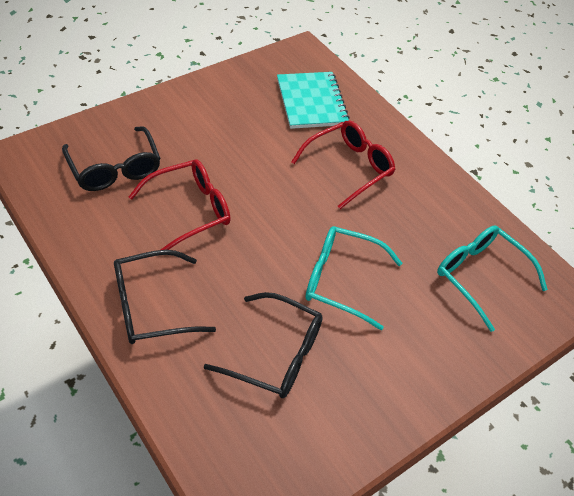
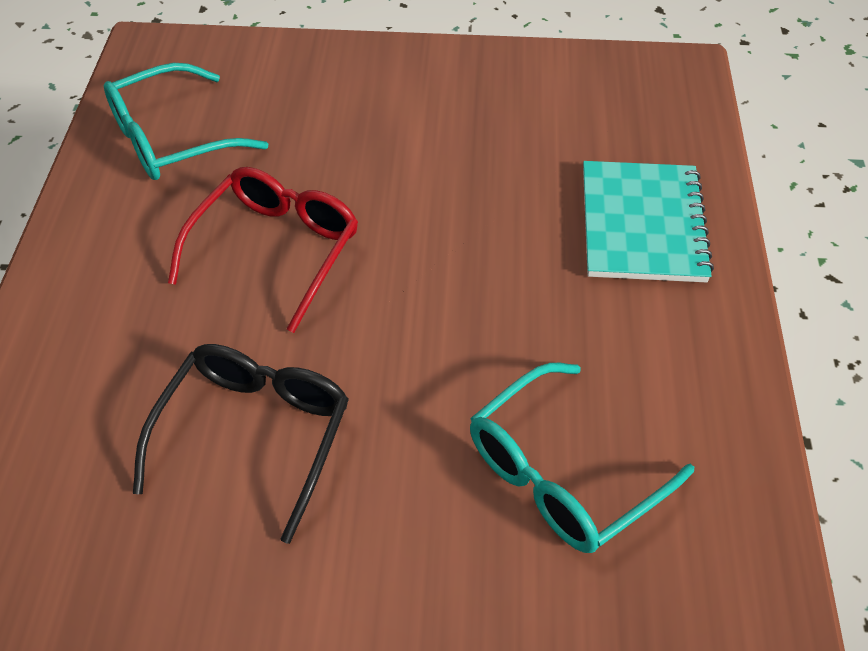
black glasses: 3 -> 1
red glasses: 2 -> 1

